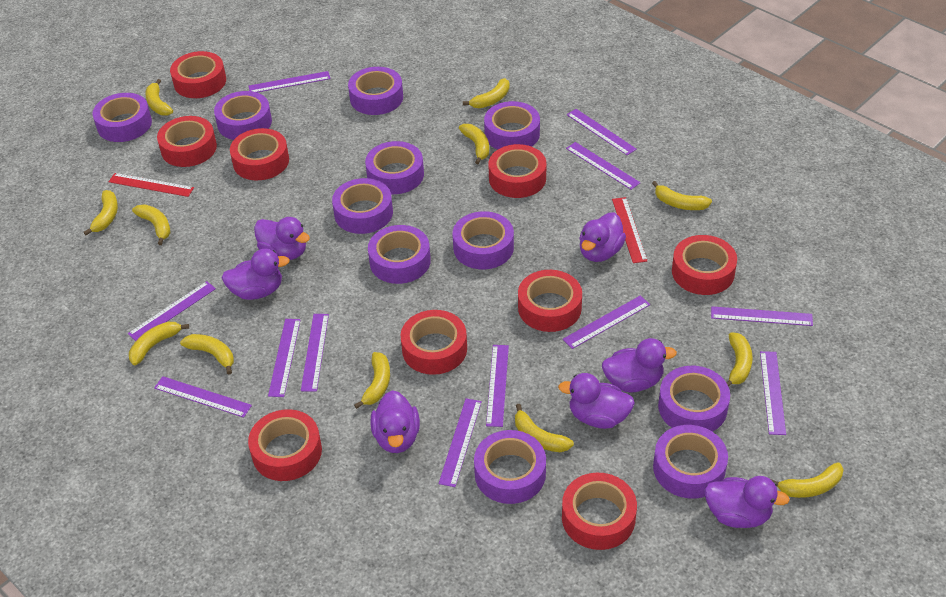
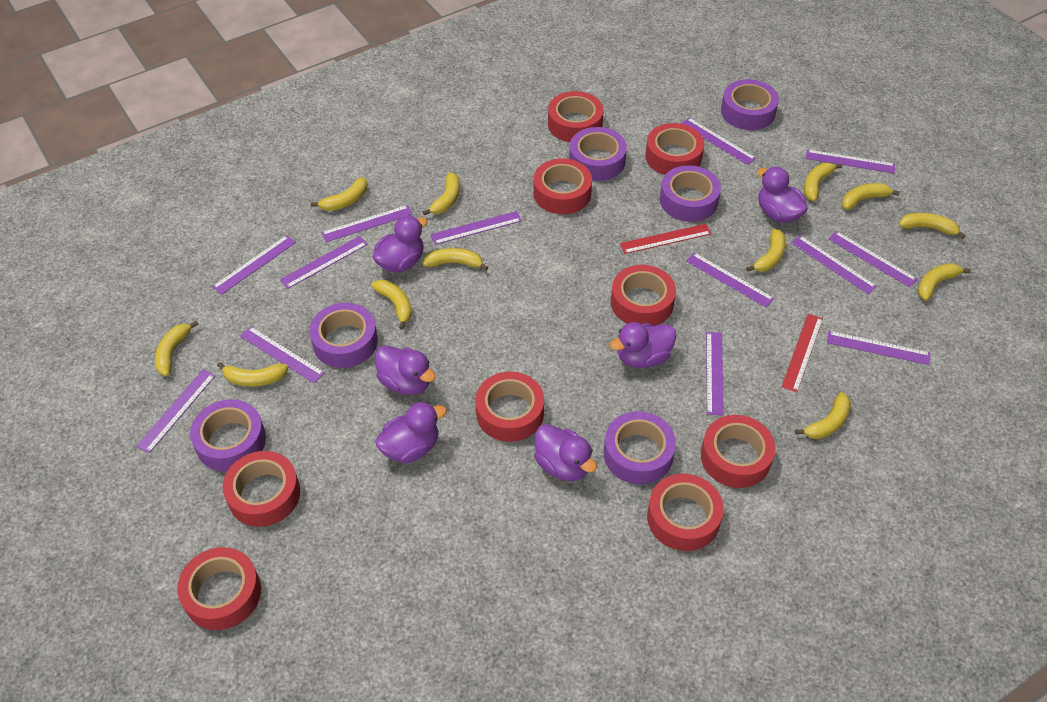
purple duck: 7 -> 6
purple ruler: 12 -> 13
purple tape: 11 -> 6

